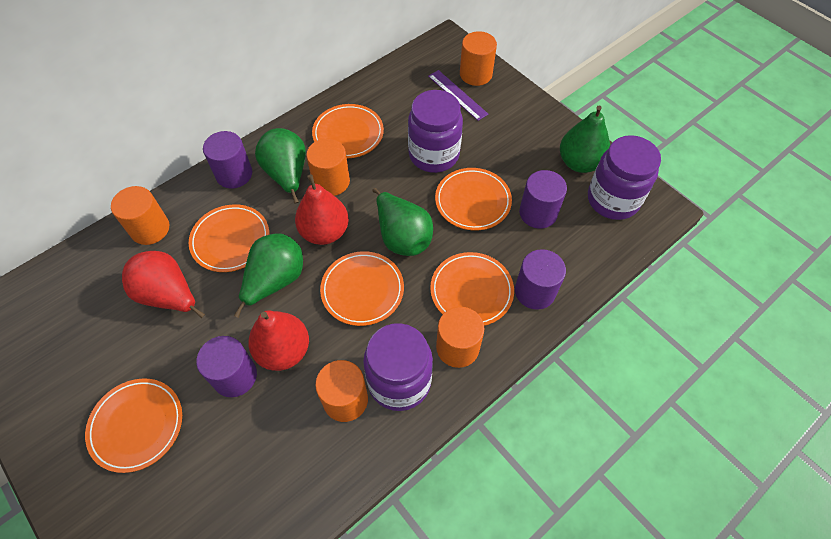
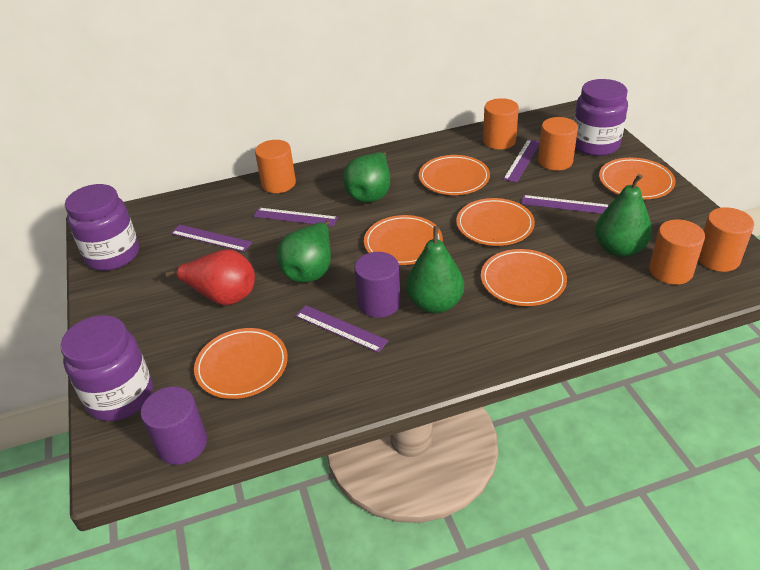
purple cylinder: 4 -> 2
purple ruler: 1 -> 5
red pear: 3 -> 1

